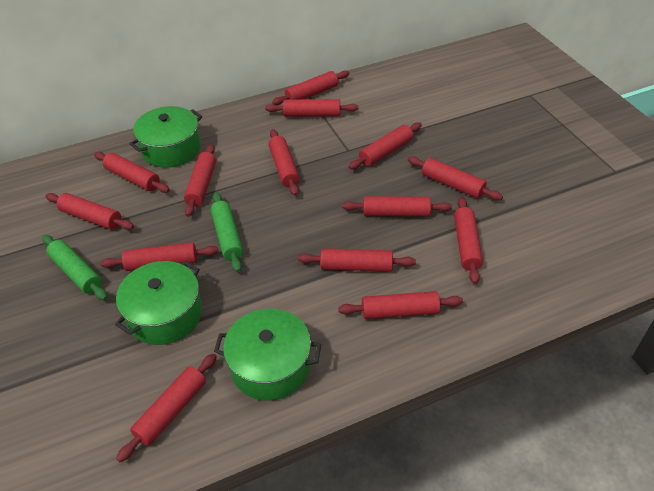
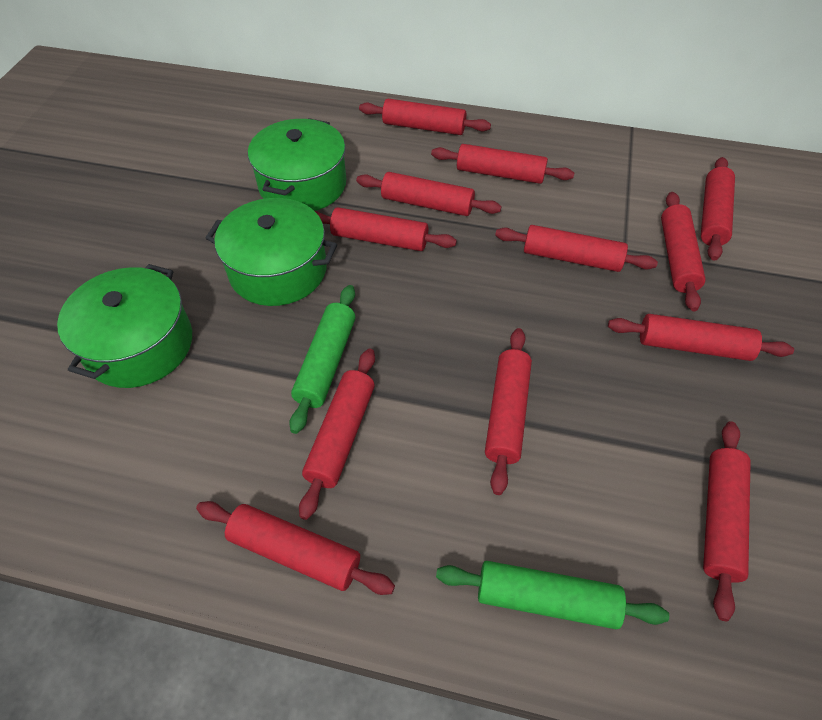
red rolling pin: 14 -> 12

